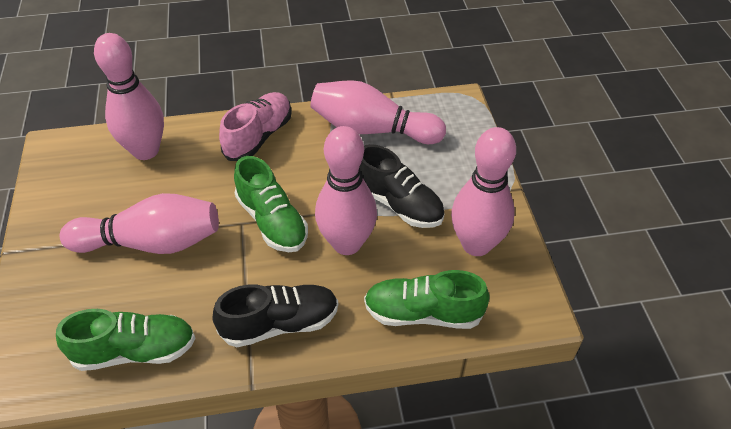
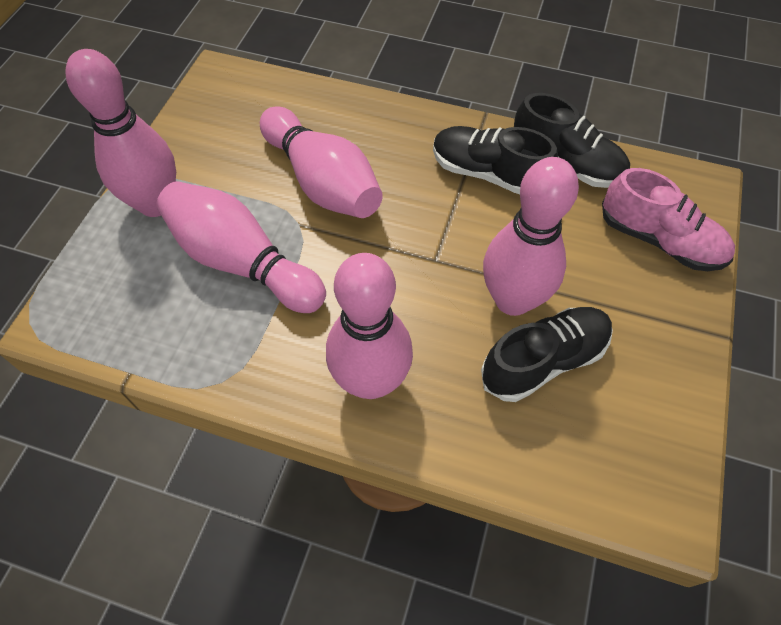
black shoe: 2 -> 3
green shoe: 3 -> 0

